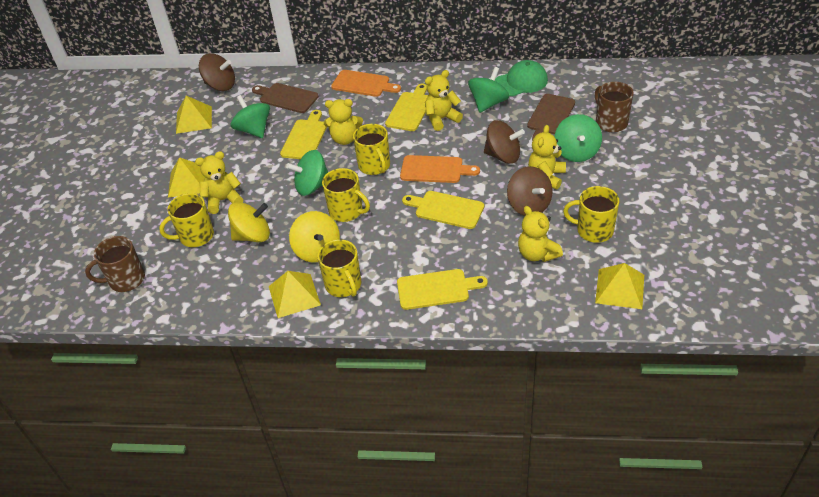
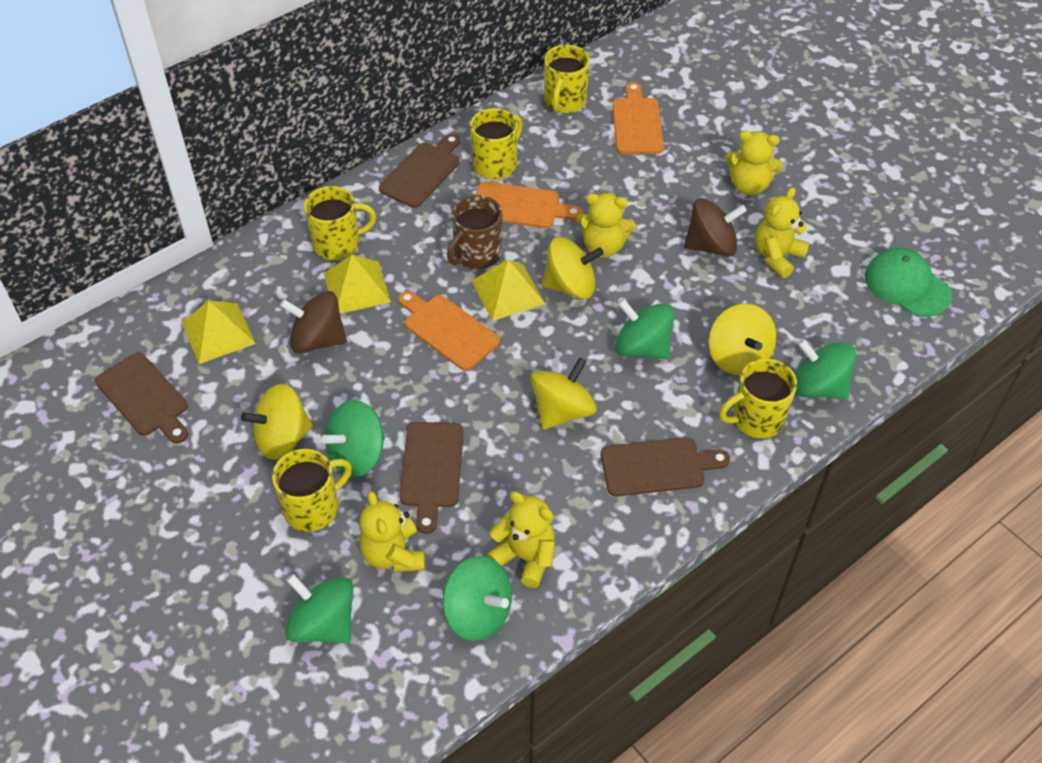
brown cutting board: 2 -> 4
brown mug: 2 -> 1
brown spinning top: 3 -> 2
green spinning top: 4 -> 5
orange cutting board: 2 -> 3
yellow cutting board: 4 -> 0
yellow pyramid: 4 -> 3
yellow spinning top: 2 -> 4

